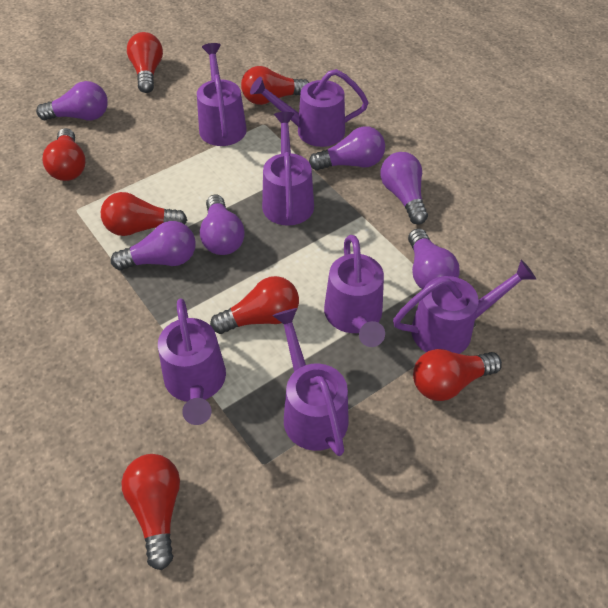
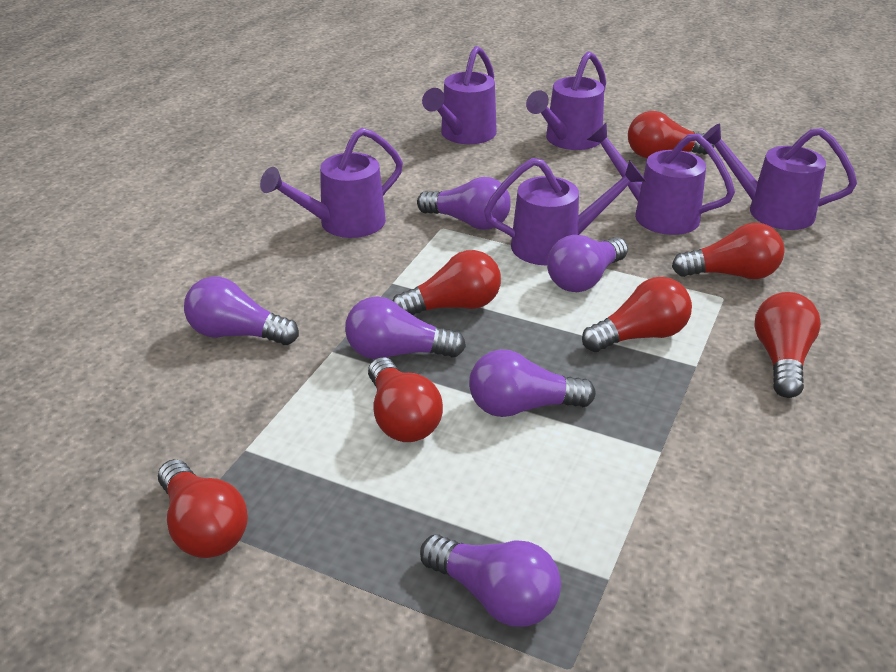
purple watering can: 7 -> 6

